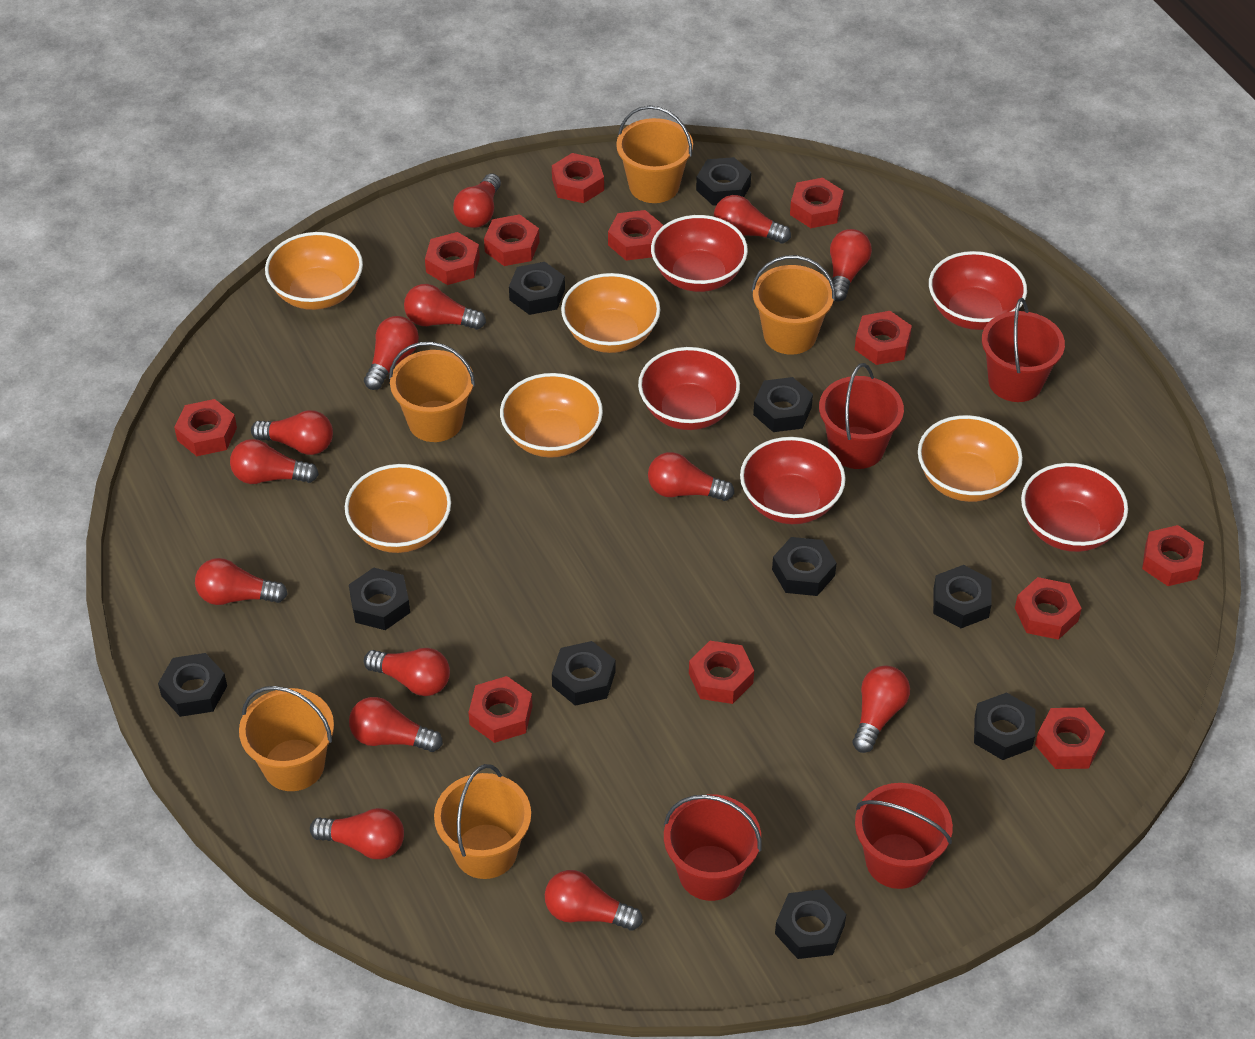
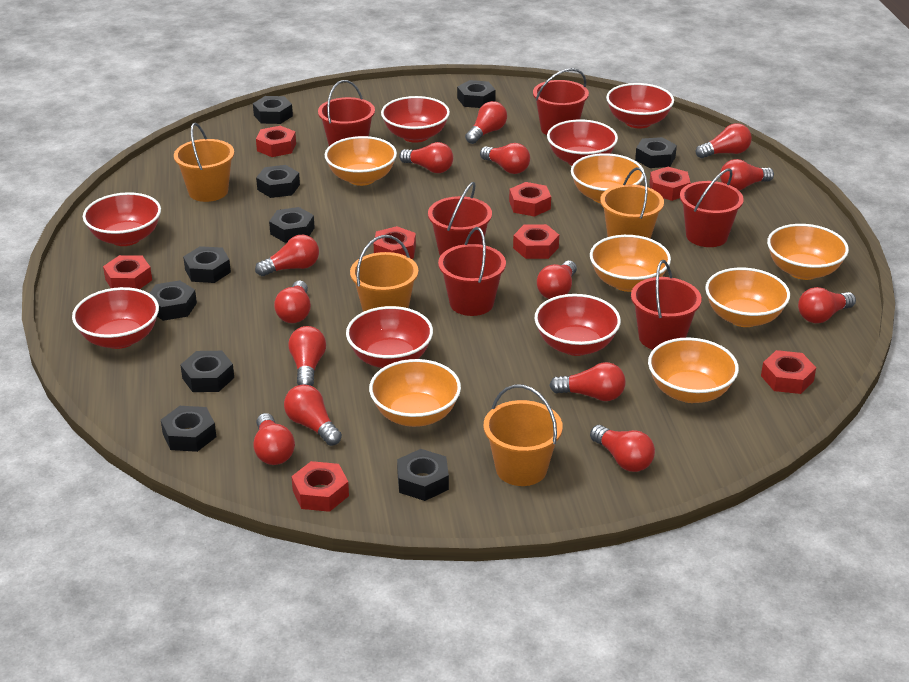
orange bowl: 5 -> 7
orange bucket: 5 -> 4
red bowl: 5 -> 7
red bucket: 4 -> 6
red nut: 12 -> 8

